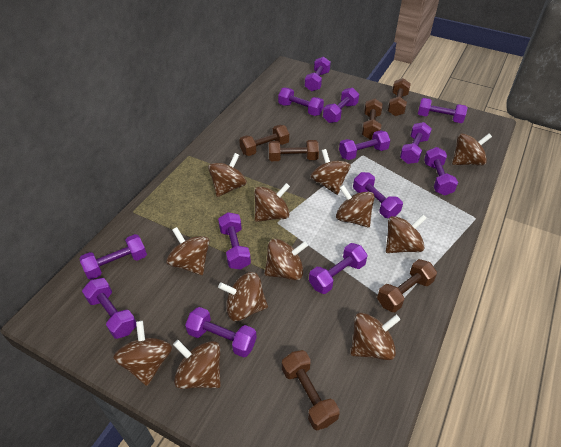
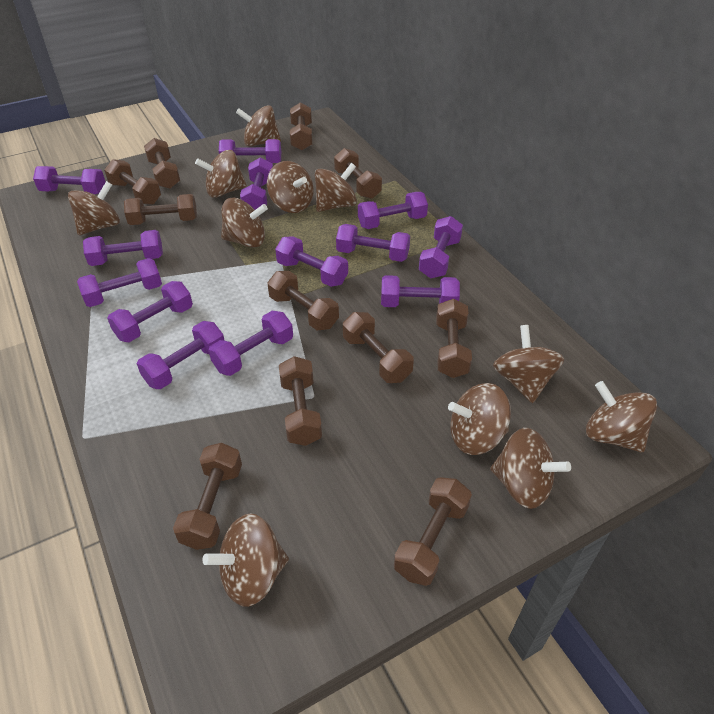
brown dumbbell: 6 -> 11
brown spinning top: 12 -> 11

